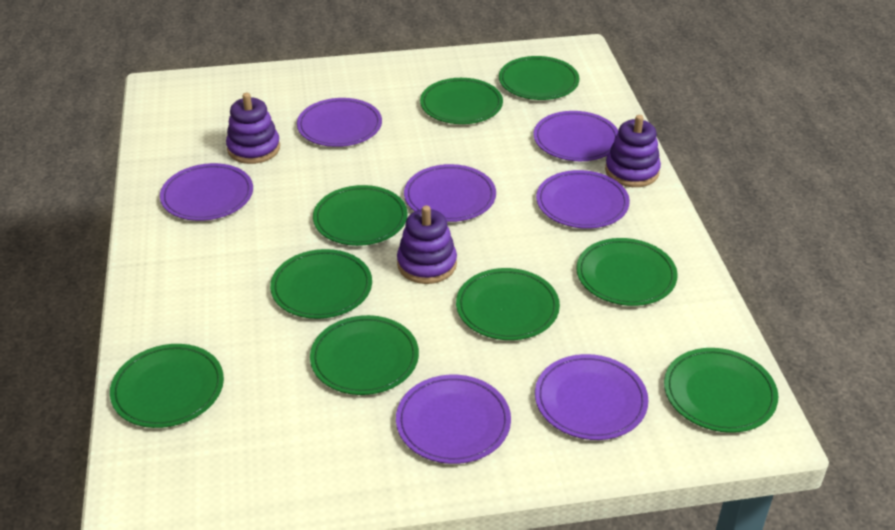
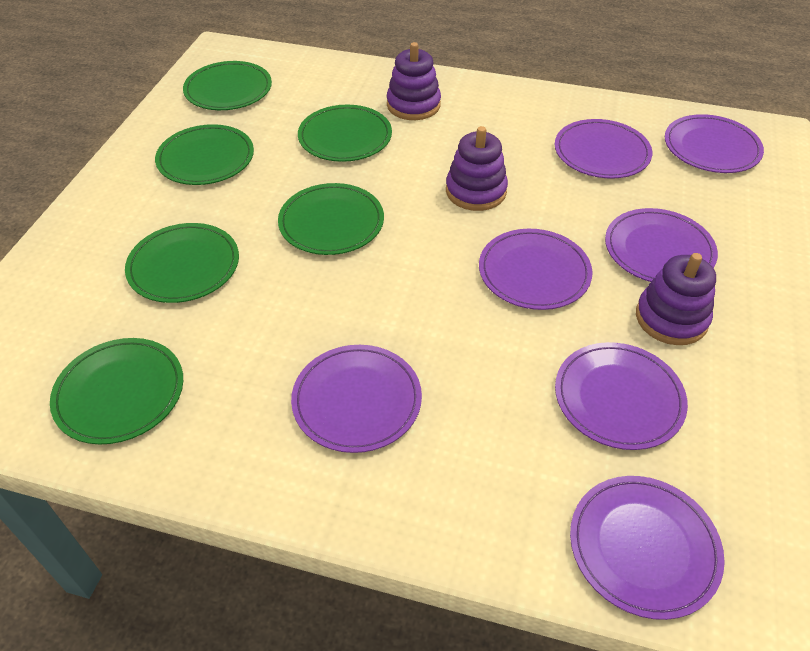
green plate: 9 -> 6

